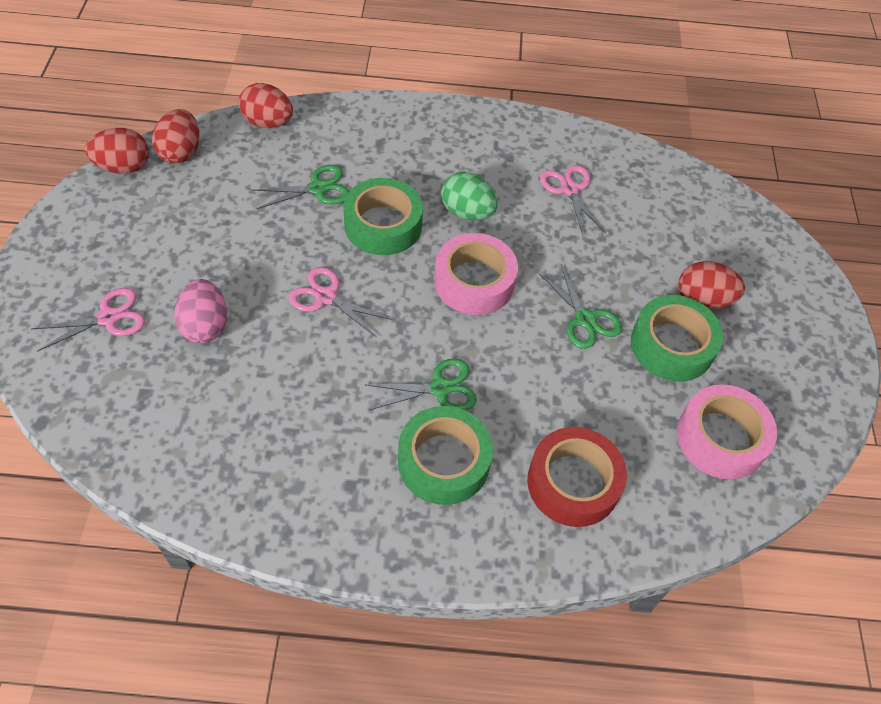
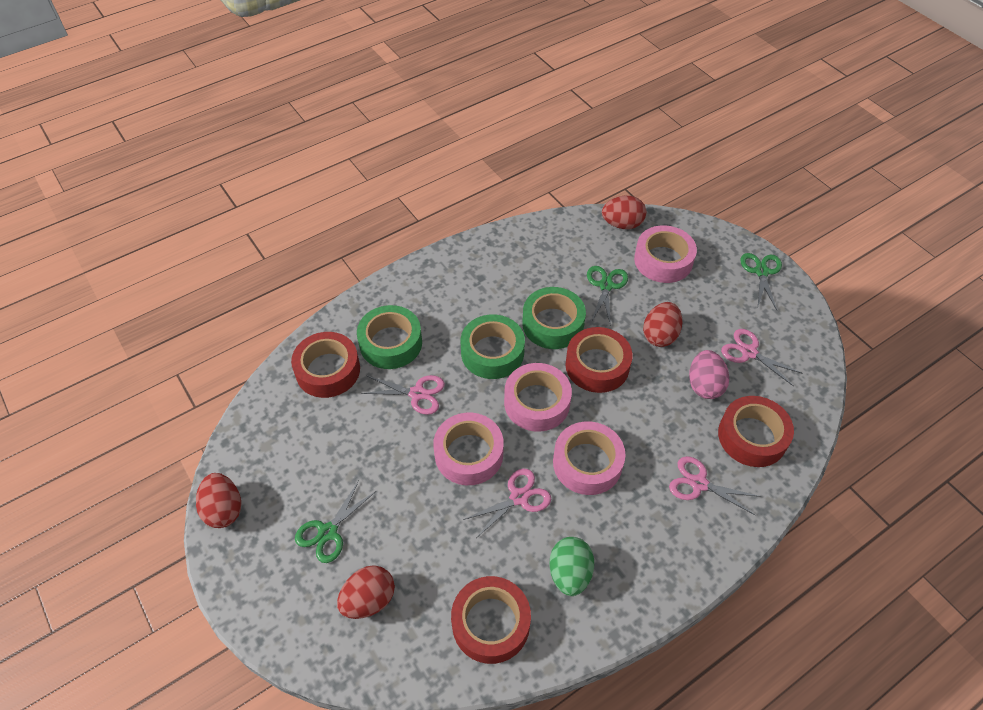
pink scissors: 3 -> 4
pink tape: 2 -> 4
red tape: 1 -> 4

